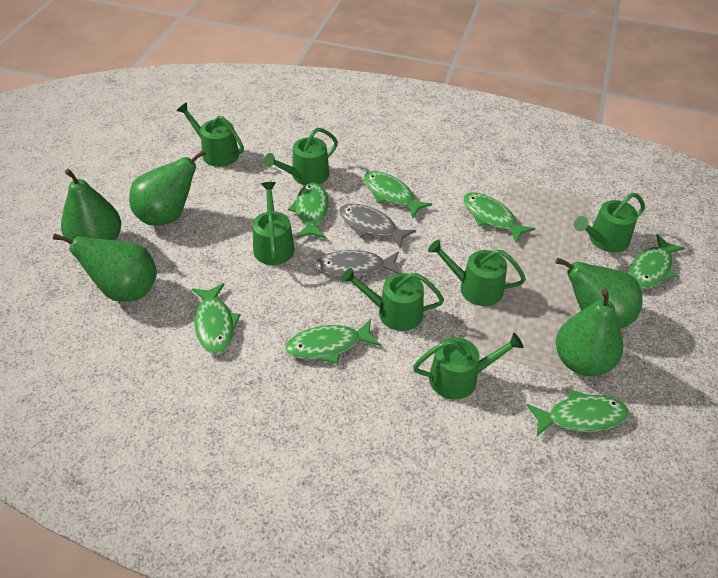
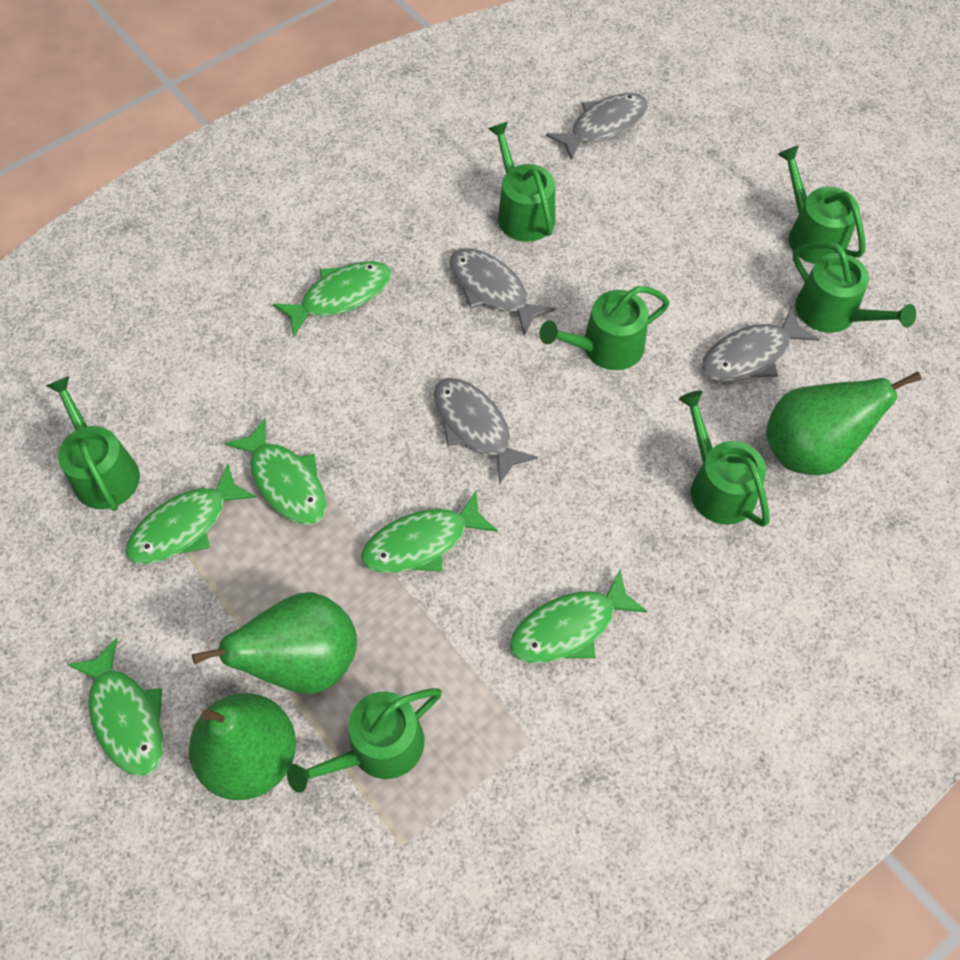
green fish: 7 -> 6
green pear: 5 -> 3
grey fish: 2 -> 4

